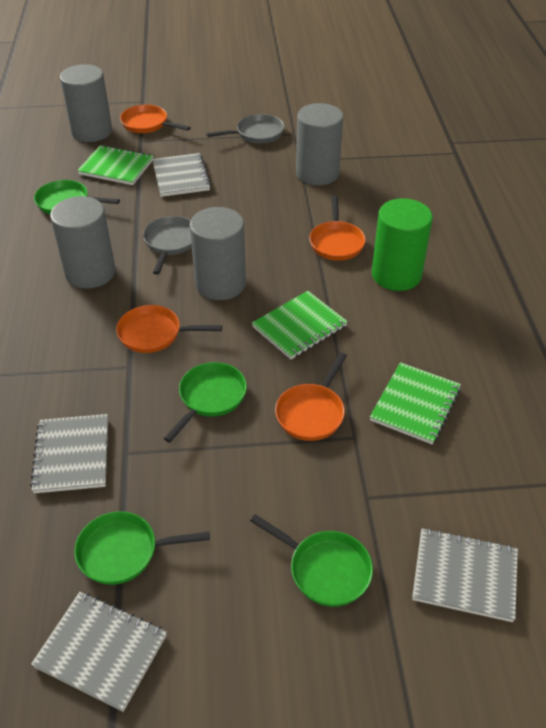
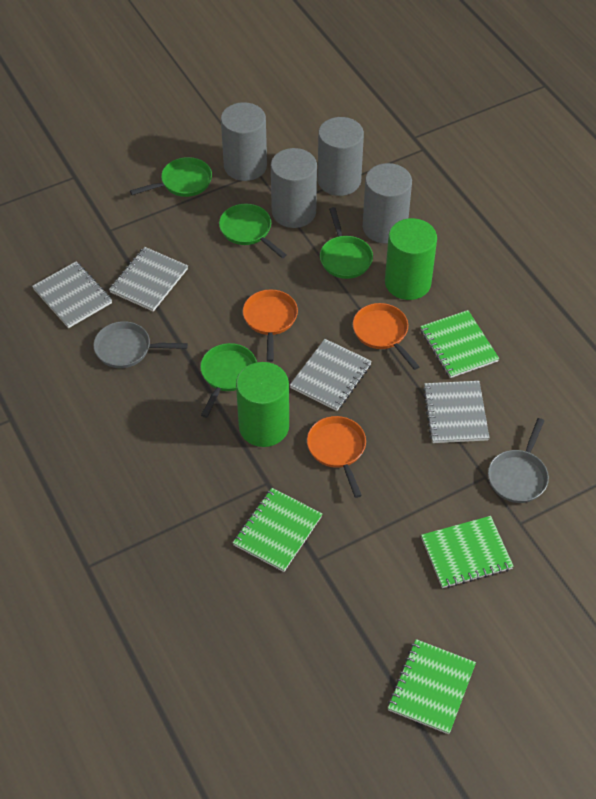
green cylinder: 1 -> 2
green notebook: 3 -> 4
orange pan: 4 -> 3

